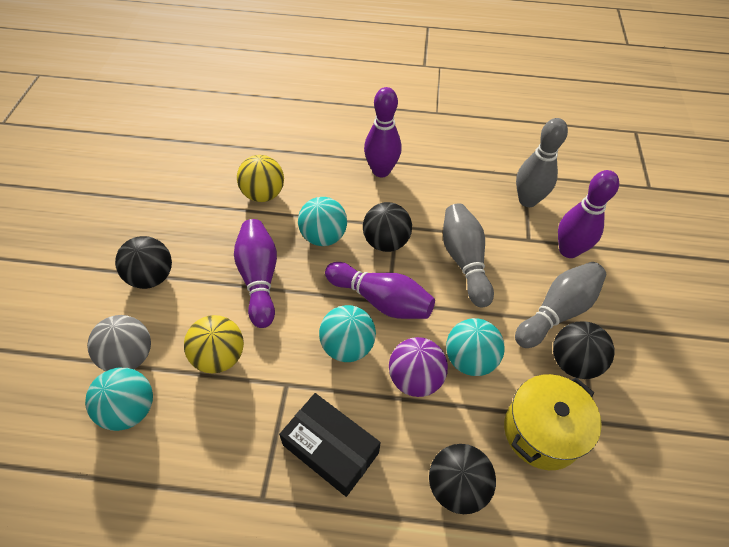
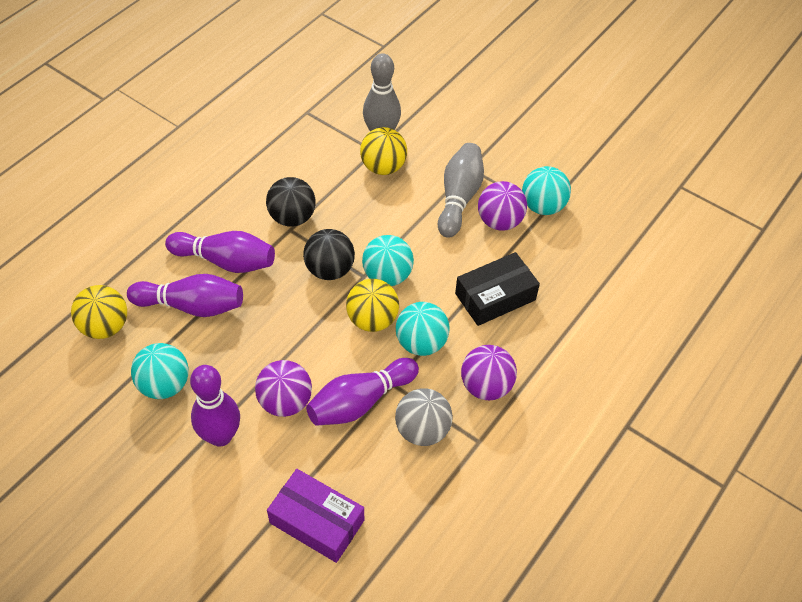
black ball: 4 -> 2
grey bowling pin: 3 -> 2
purple ball: 1 -> 3
purple box: 0 -> 1
yellow ball: 2 -> 3
yellow pot: 1 -> 0

